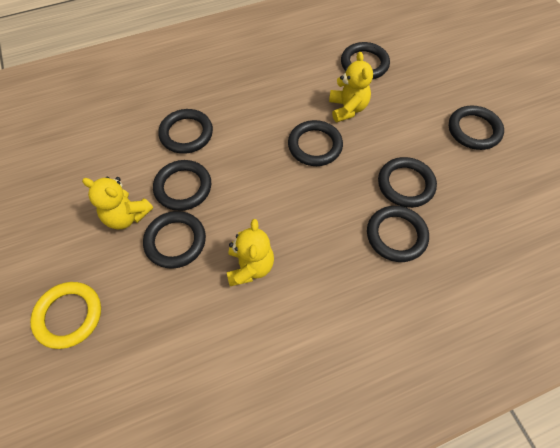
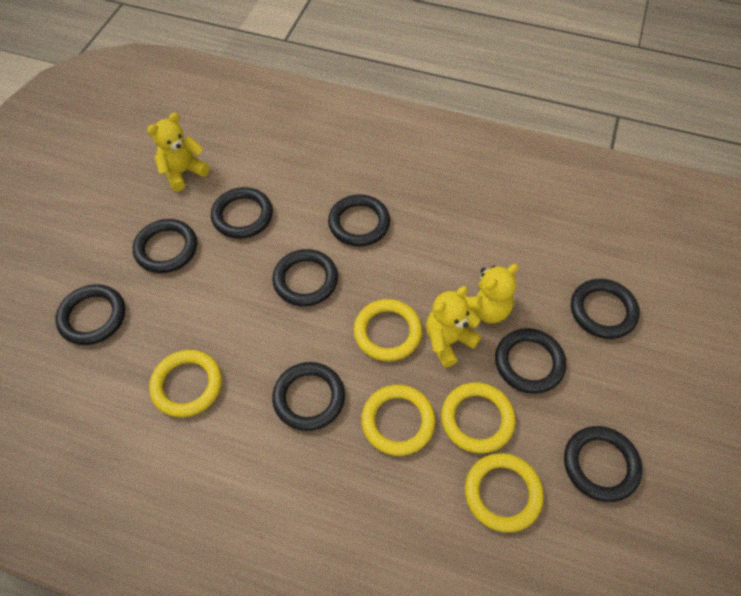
black ring: 8 -> 9
yellow ring: 1 -> 5

